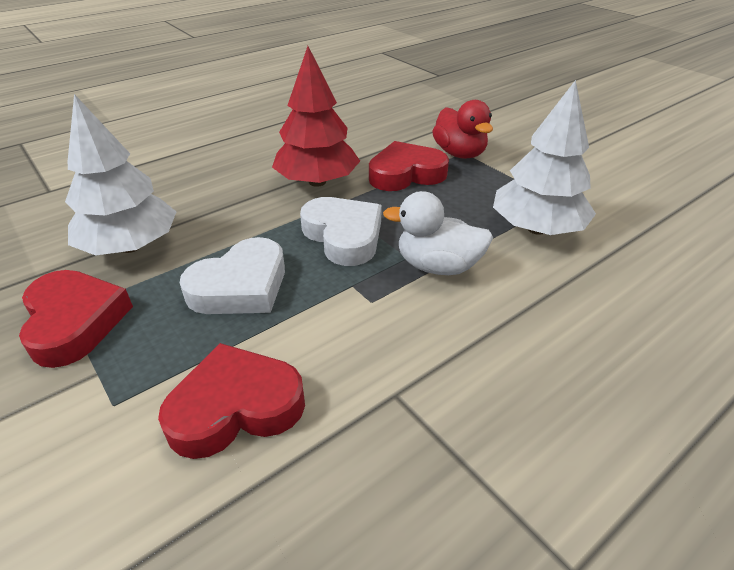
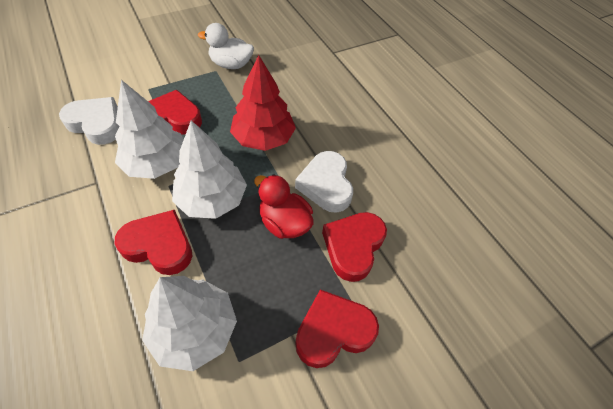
red heart: 3 -> 4
white tree: 2 -> 3

